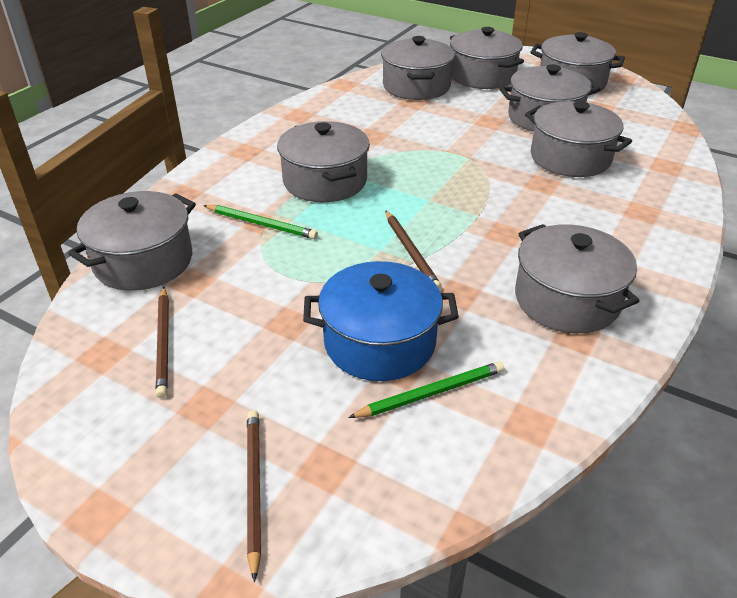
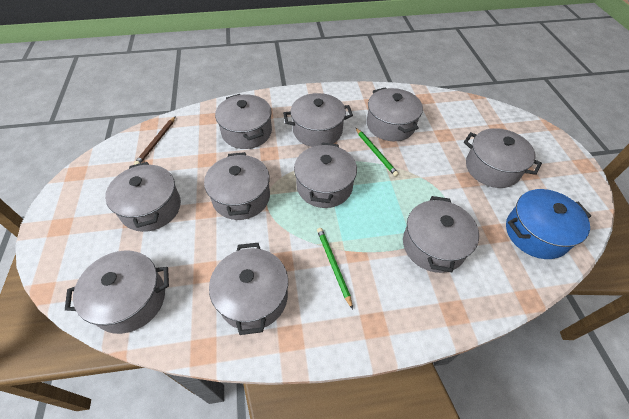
brown pencil: 3 -> 1
grey pot: 8 -> 10

